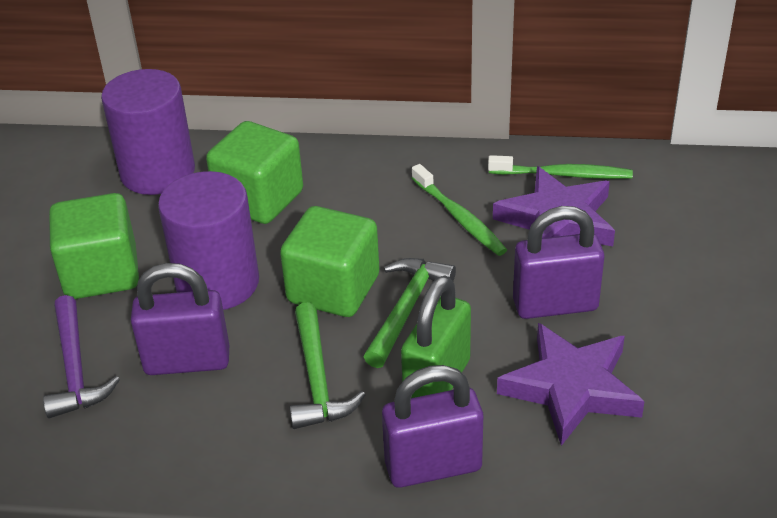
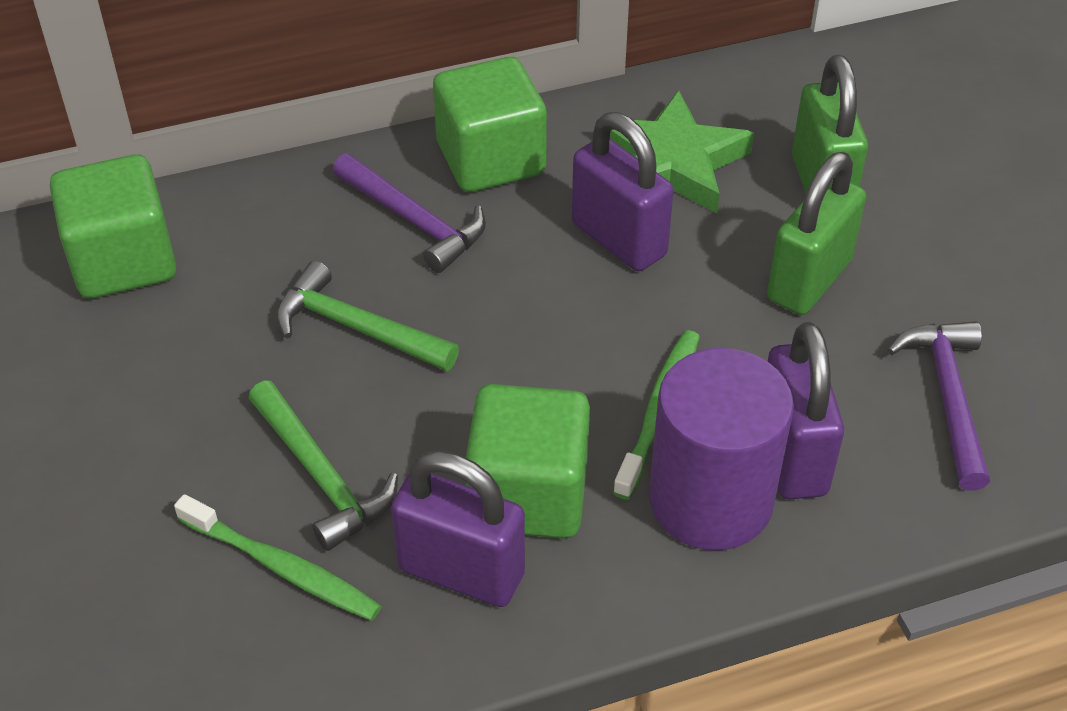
green padlock: 1 -> 2
green star: 0 -> 1
purple cylinder: 2 -> 1
purple hammer: 1 -> 2
purple star: 2 -> 0

